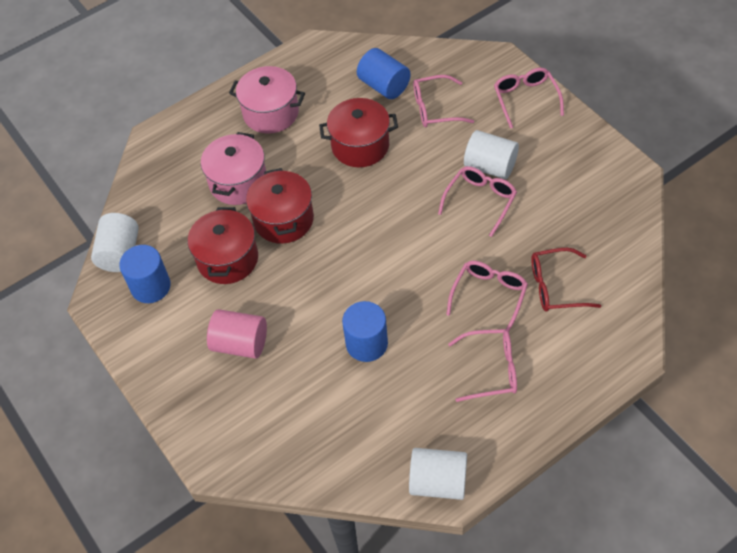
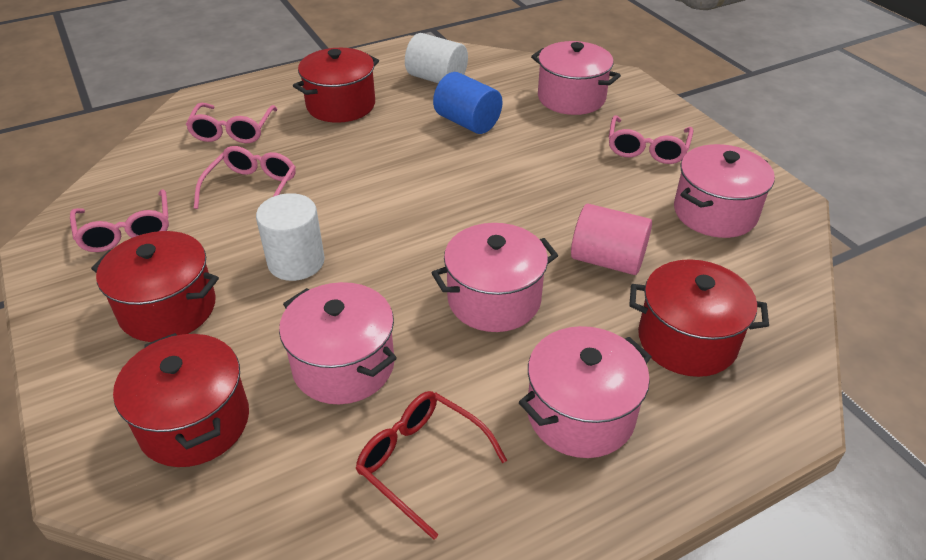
blue cylinder: 3 -> 1
pink glasses: 5 -> 4
pink pot: 2 -> 5
red pot: 3 -> 4
white cylinder: 3 -> 2

